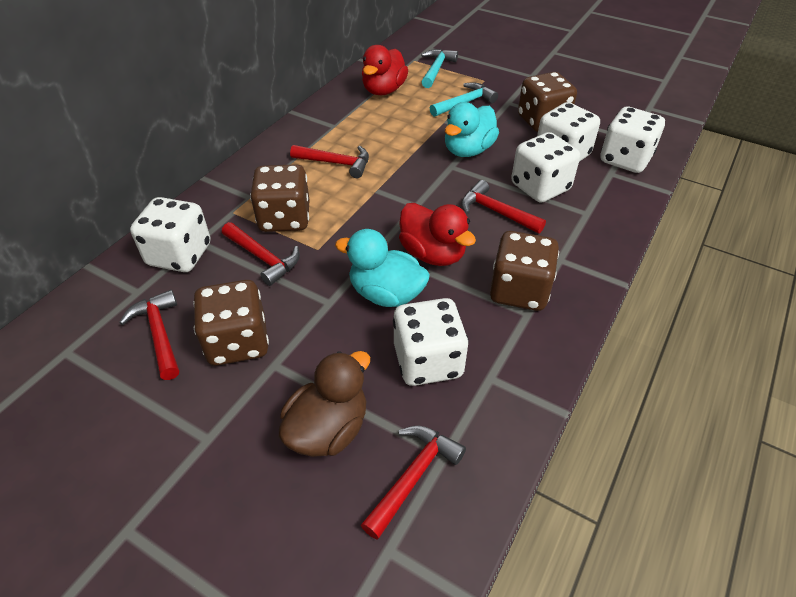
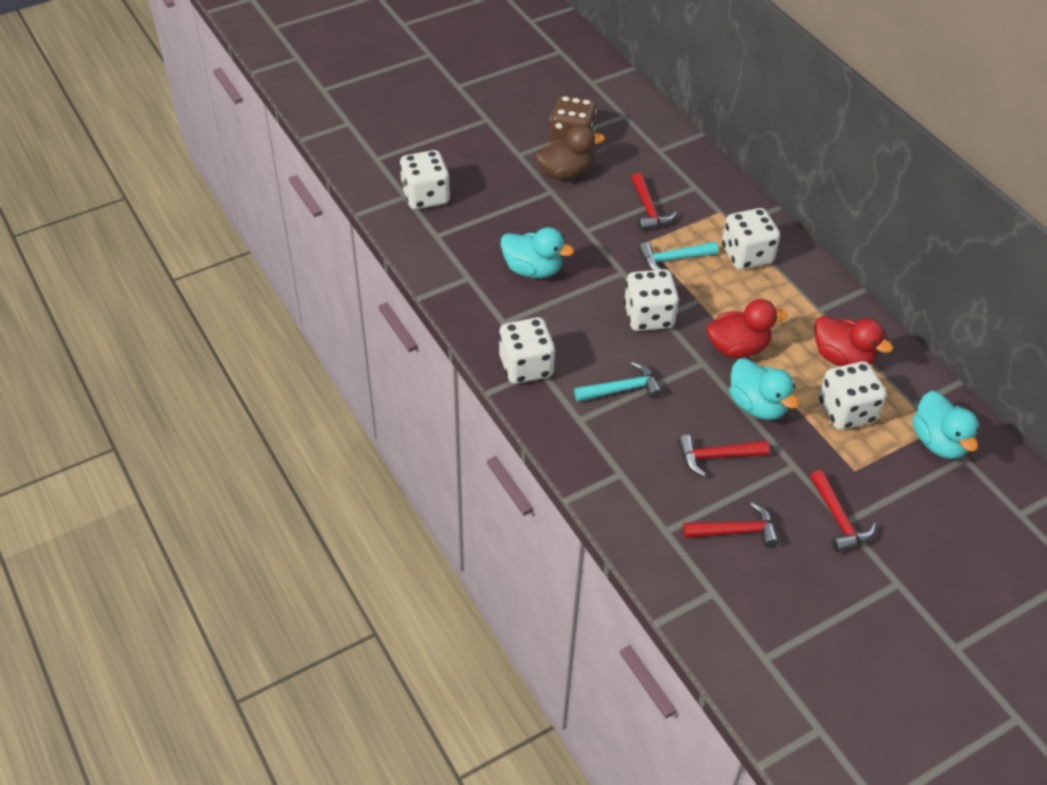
brown dice: 4 -> 1
red hammer: 5 -> 4
turquoise duck: 2 -> 3

